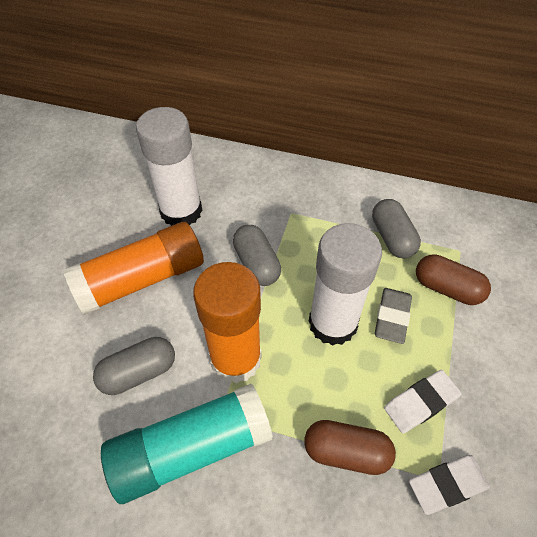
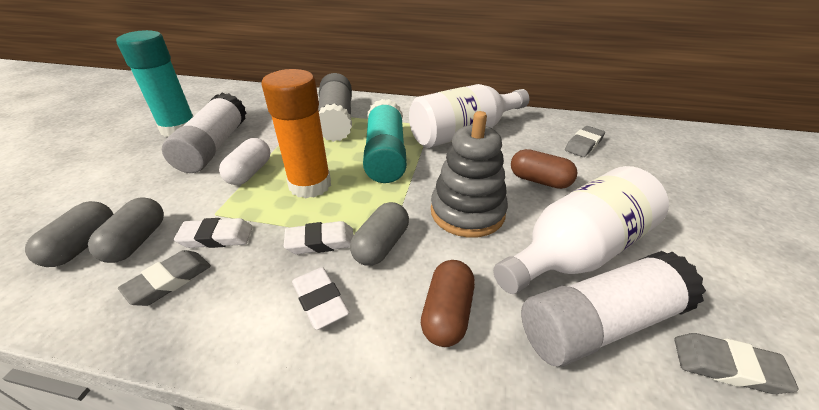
grey eraser: 1 -> 3
grey glue stick: 0 -> 1
grey stacking toy: 0 -> 1
orange glue stick: 2 -> 1
turquoise glue stick: 1 -> 2
white bottle: 0 -> 2
white capsule: 0 -> 1
white eraser: 2 -> 3

